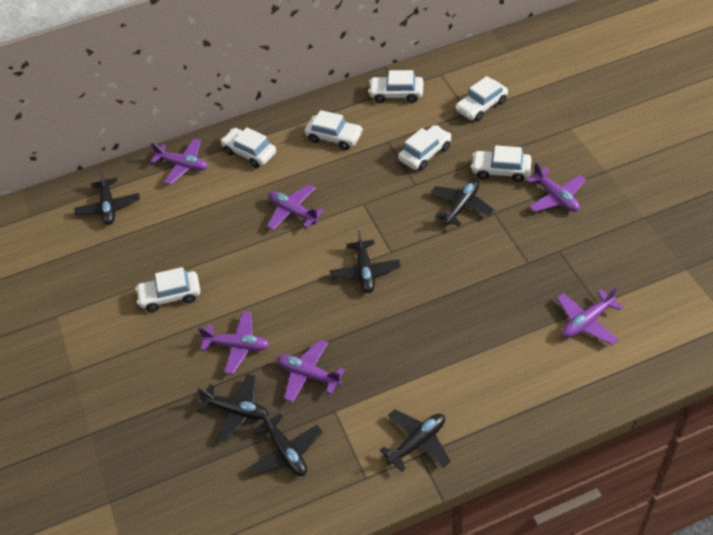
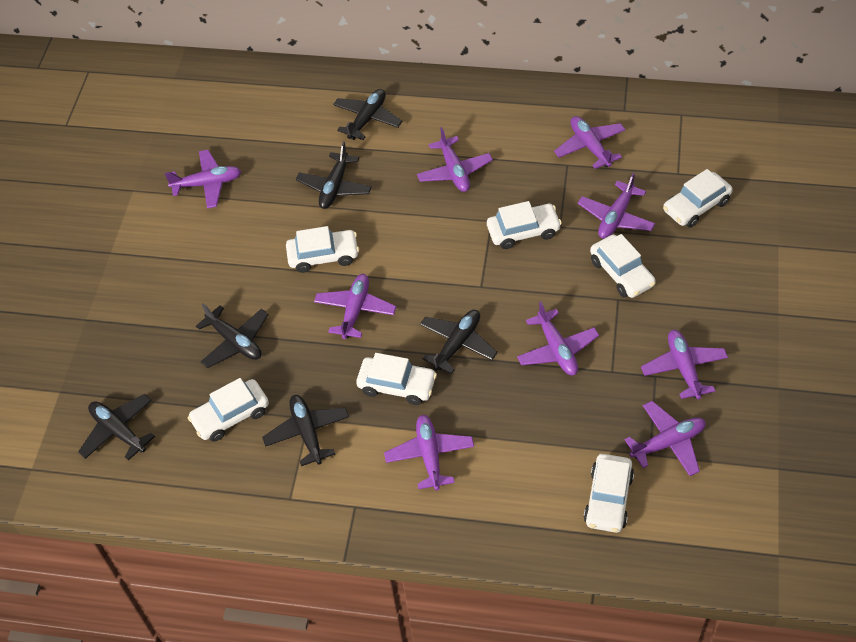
purple plane: 6 -> 9

